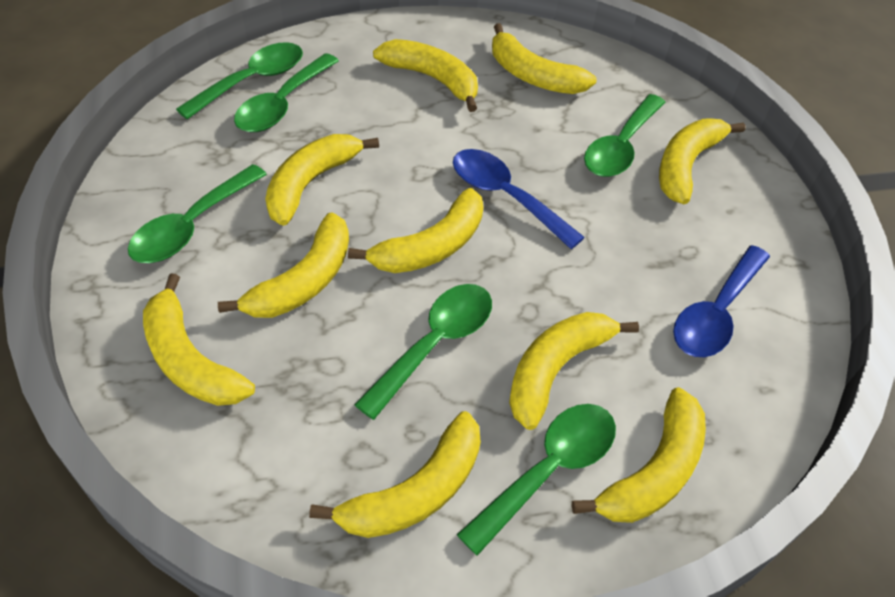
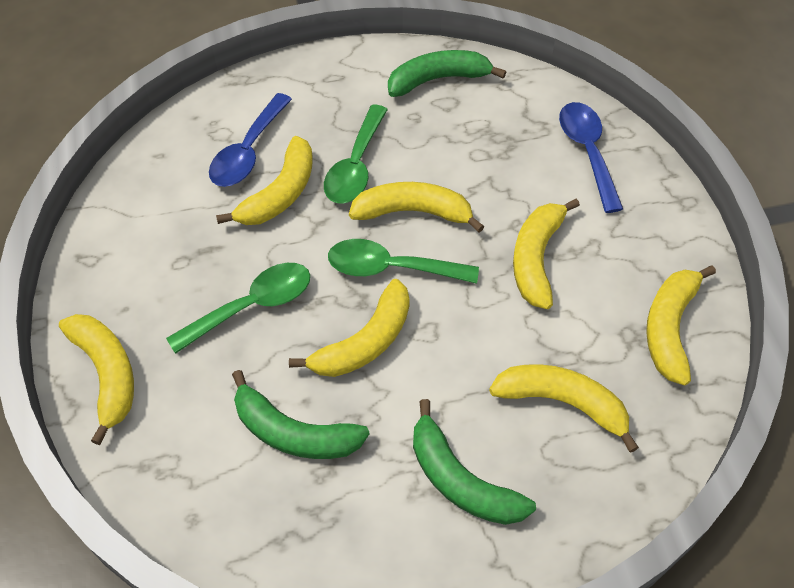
green banana: 0 -> 3
green spoon: 6 -> 3
yellow banana: 10 -> 7

